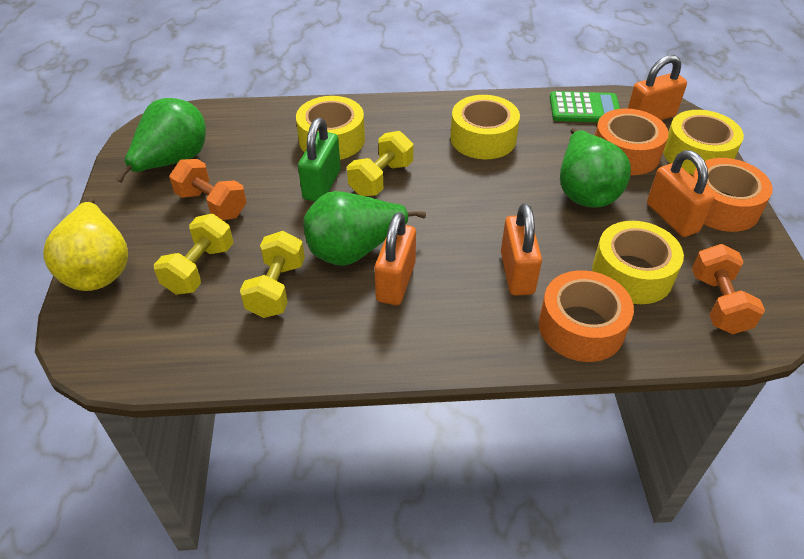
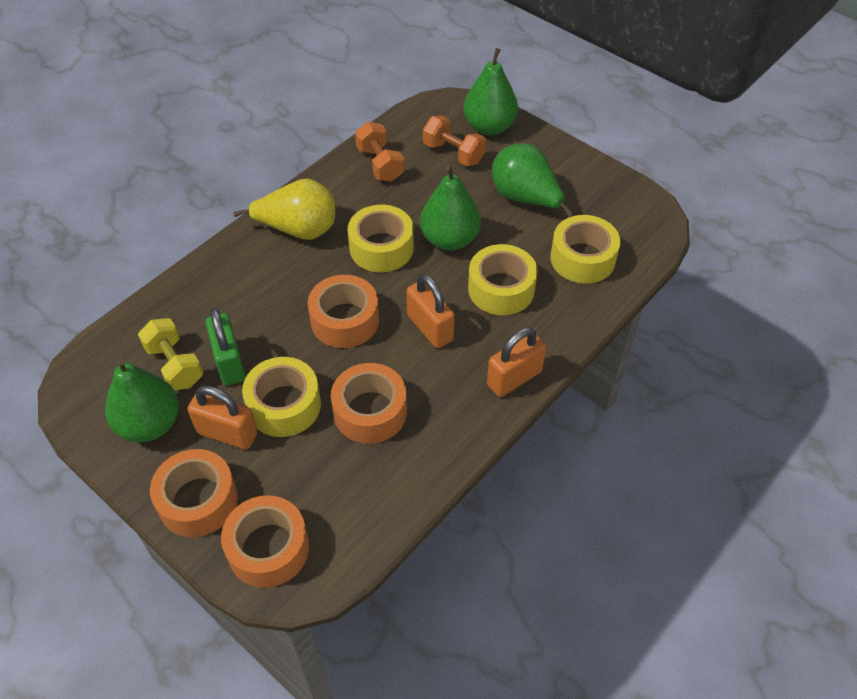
green calculator: 1 -> 0
green pear: 3 -> 4
orange padlock: 4 -> 3
orange tape: 3 -> 4
yellow dumbbell: 3 -> 1

